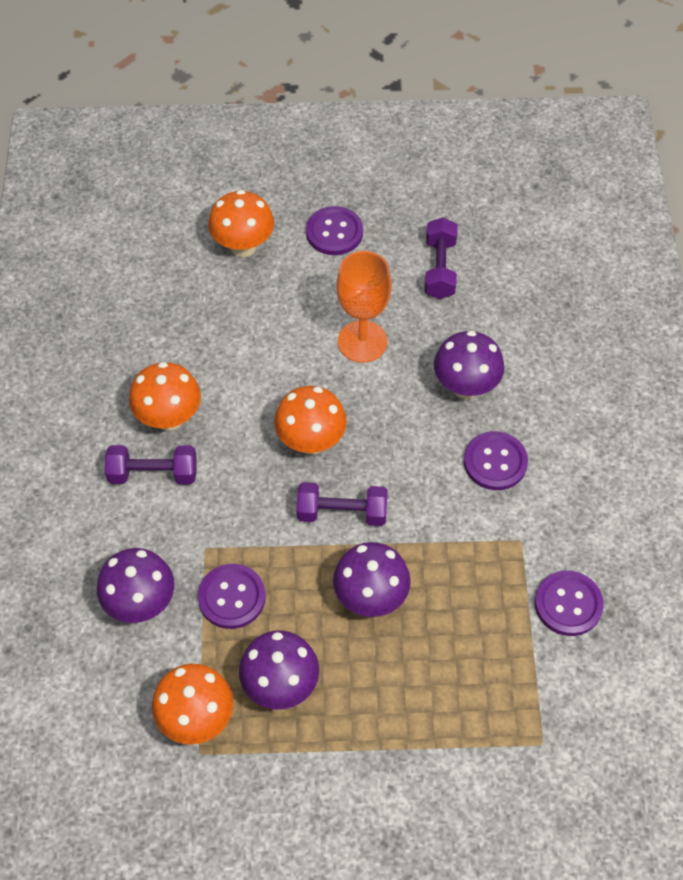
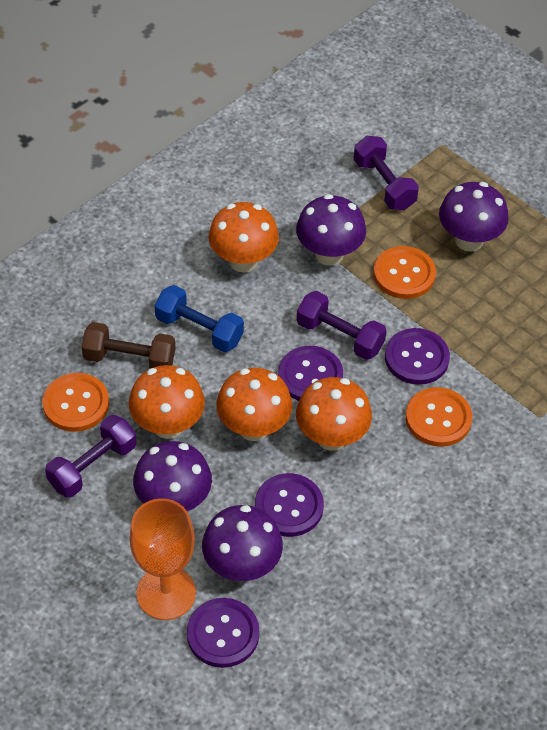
blue dumbbell: 0 -> 1
brown dumbbell: 0 -> 1
orange button: 0 -> 3

